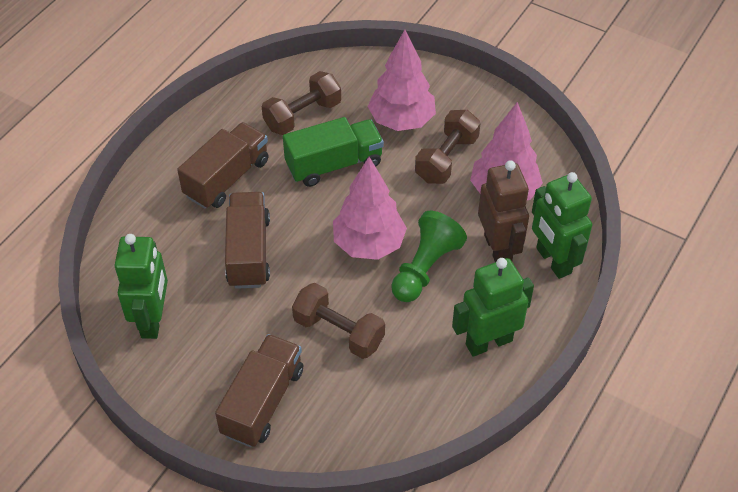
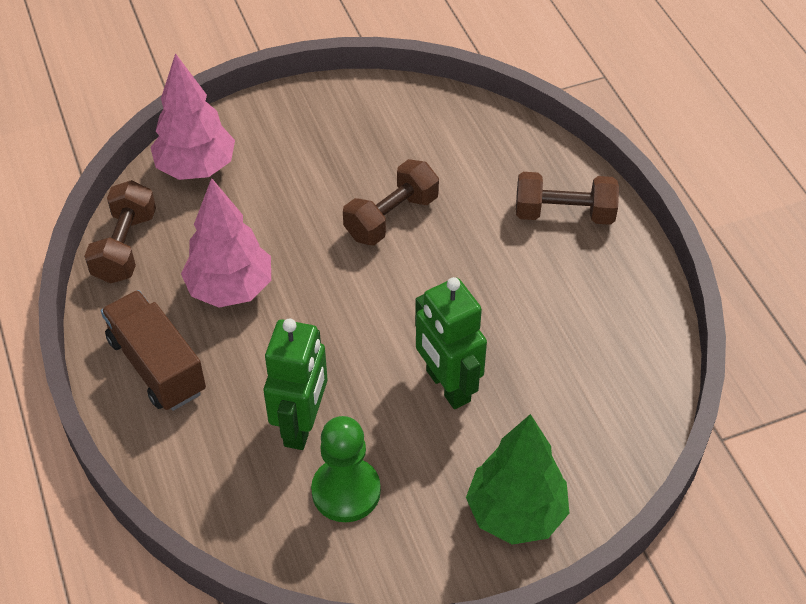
brown robot: 1 -> 0
brown truck: 3 -> 1
green robot: 3 -> 2
green tree: 0 -> 1
green truck: 1 -> 0
pink tree: 3 -> 2

